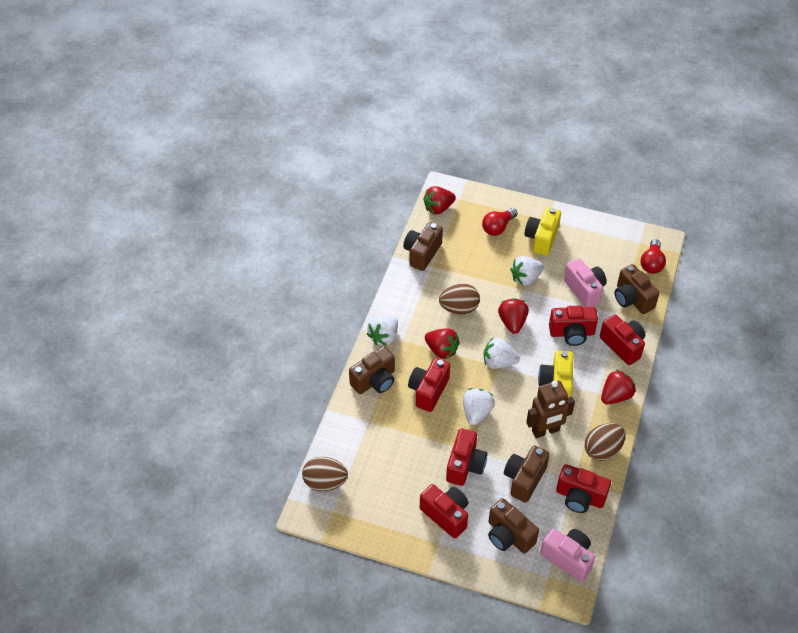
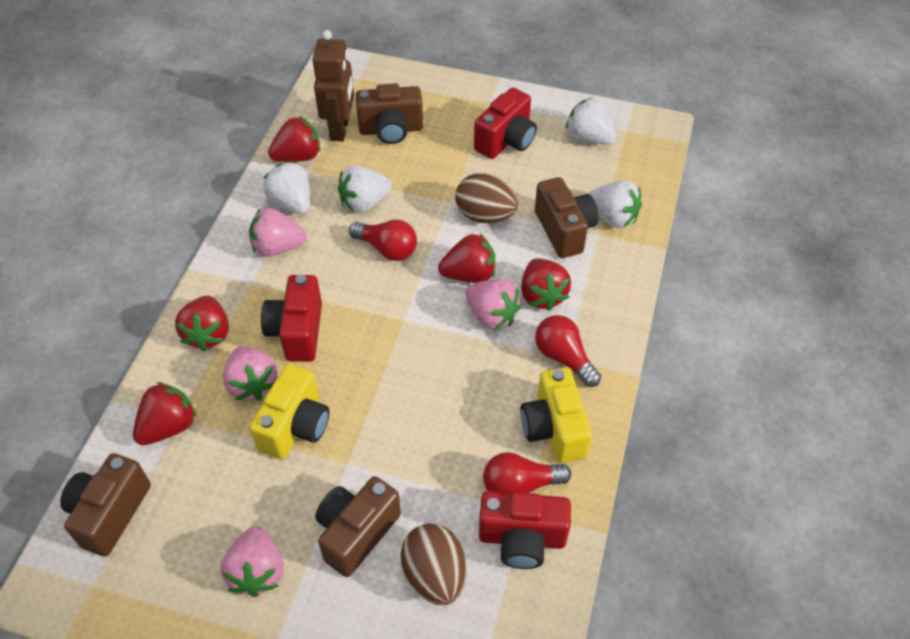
brown camera: 5 -> 4
brown egg: 3 -> 2
pink camera: 2 -> 0
pink strawberry: 0 -> 4
red camera: 6 -> 3
red light bulb: 2 -> 3
red strawberry: 4 -> 5

